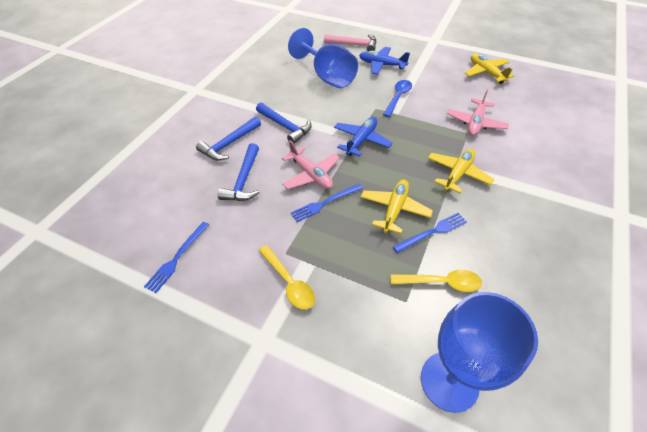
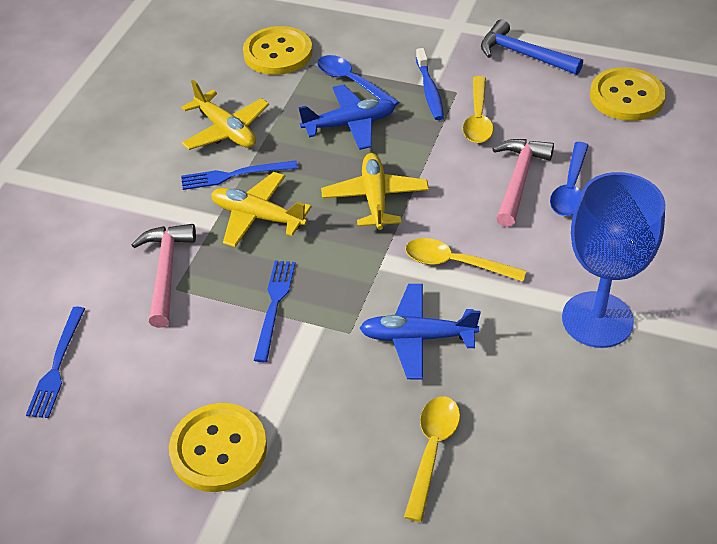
blue goblet: 2 -> 1
blue hammer: 3 -> 1
blue spoon: 1 -> 2
blue toothbrush: 0 -> 1
pink hammer: 1 -> 2
pink plane: 2 -> 0
yellow button: 0 -> 3
yellow spoon: 2 -> 3

